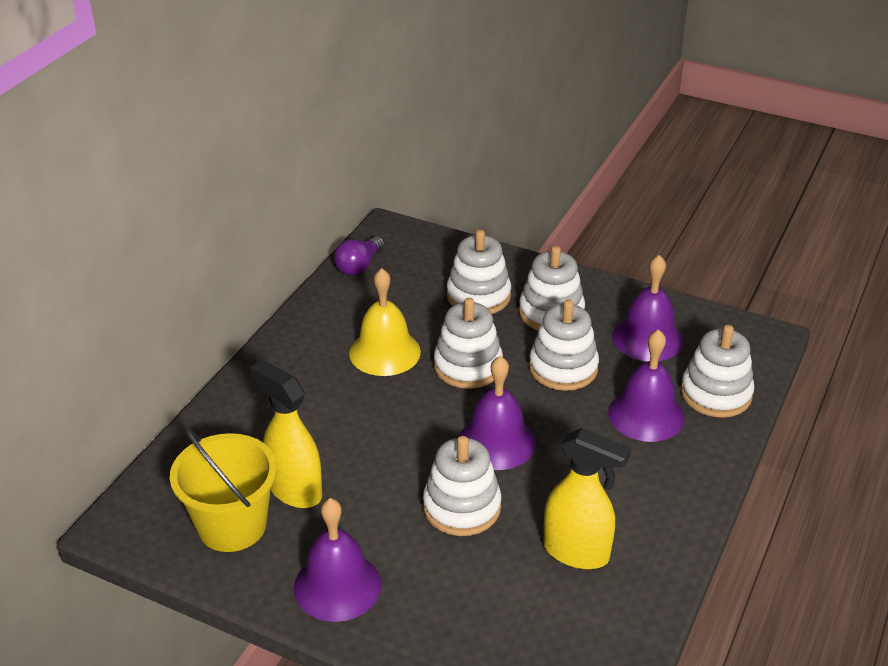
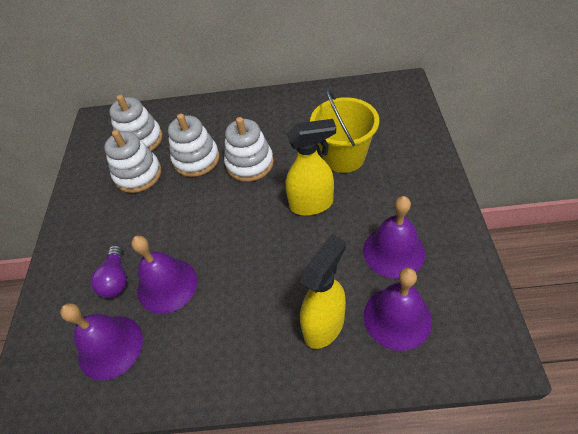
white stacking toy: 6 -> 4
yellow bell: 1 -> 0

